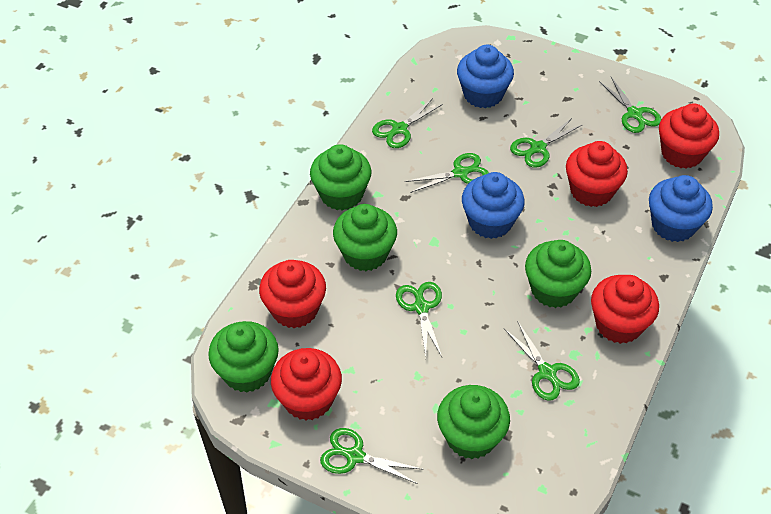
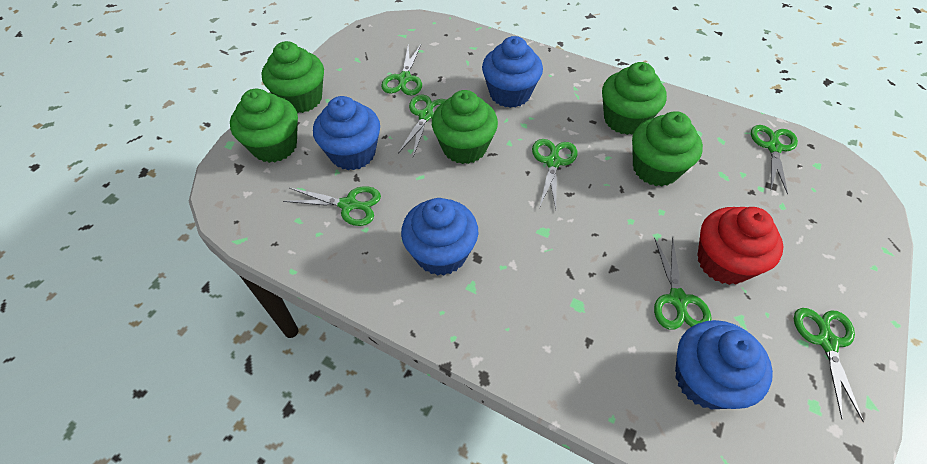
blue cupcake: 3 -> 4
red cupcake: 5 -> 1

